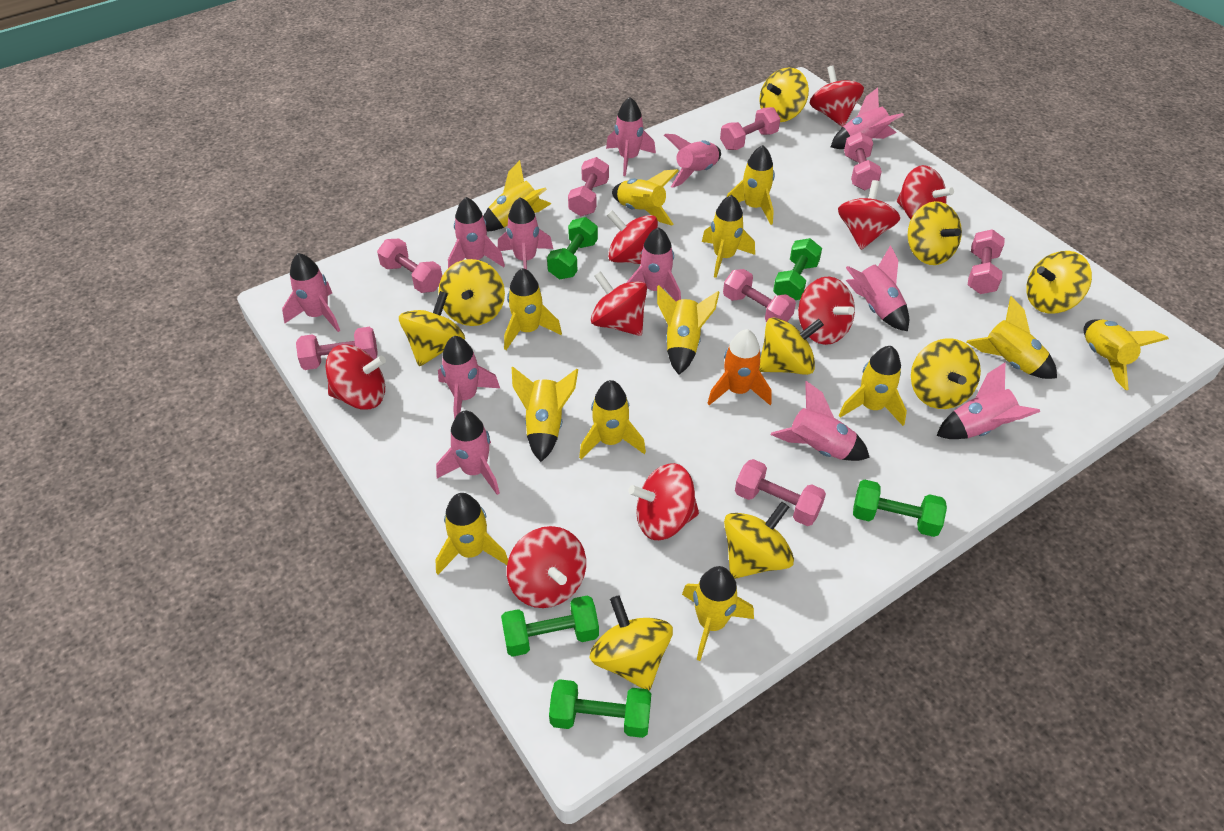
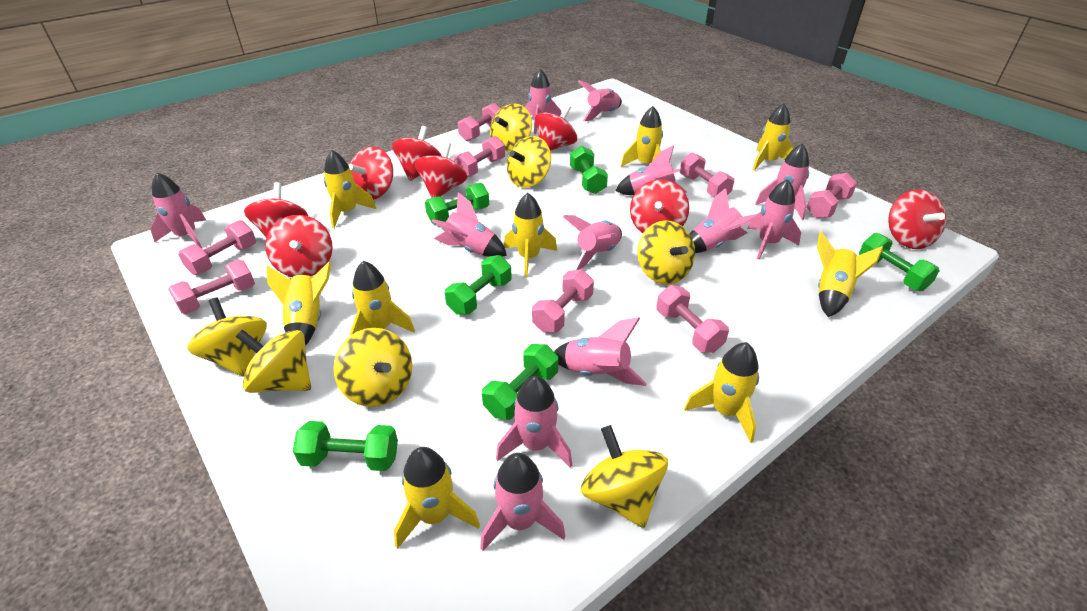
green dumbbell: 5 -> 6
orange rocket: 1 -> 0
red spinning top: 9 -> 8
yellow rocket: 13 -> 9
yellow spinning top: 9 -> 7

